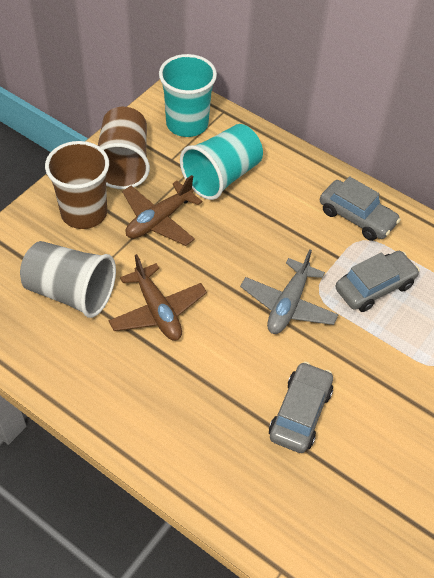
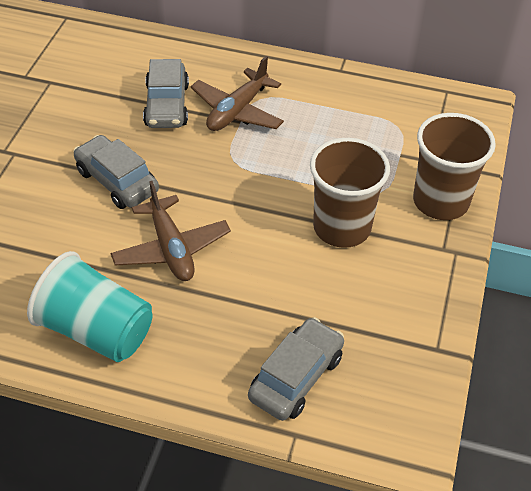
grey cup: 1 -> 0
grey plane: 1 -> 0
turquoise cup: 2 -> 1

